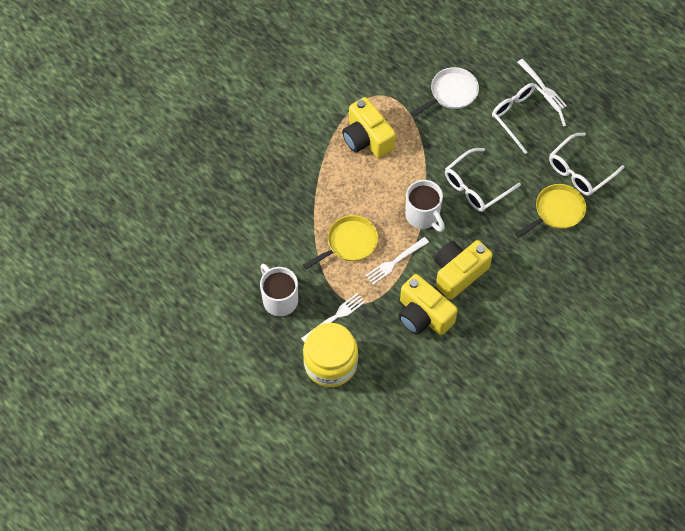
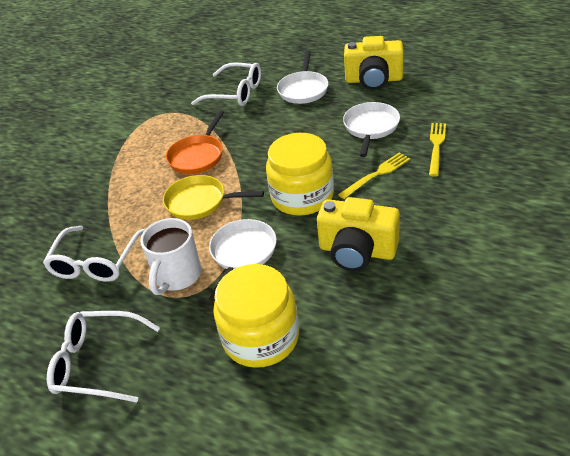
orange pan: 0 -> 1
white fork: 3 -> 0
white mug: 2 -> 1
white pan: 1 -> 3
yellow camera: 3 -> 2
yellow fork: 0 -> 2
yellow jar: 1 -> 2
yellow pan: 2 -> 1

